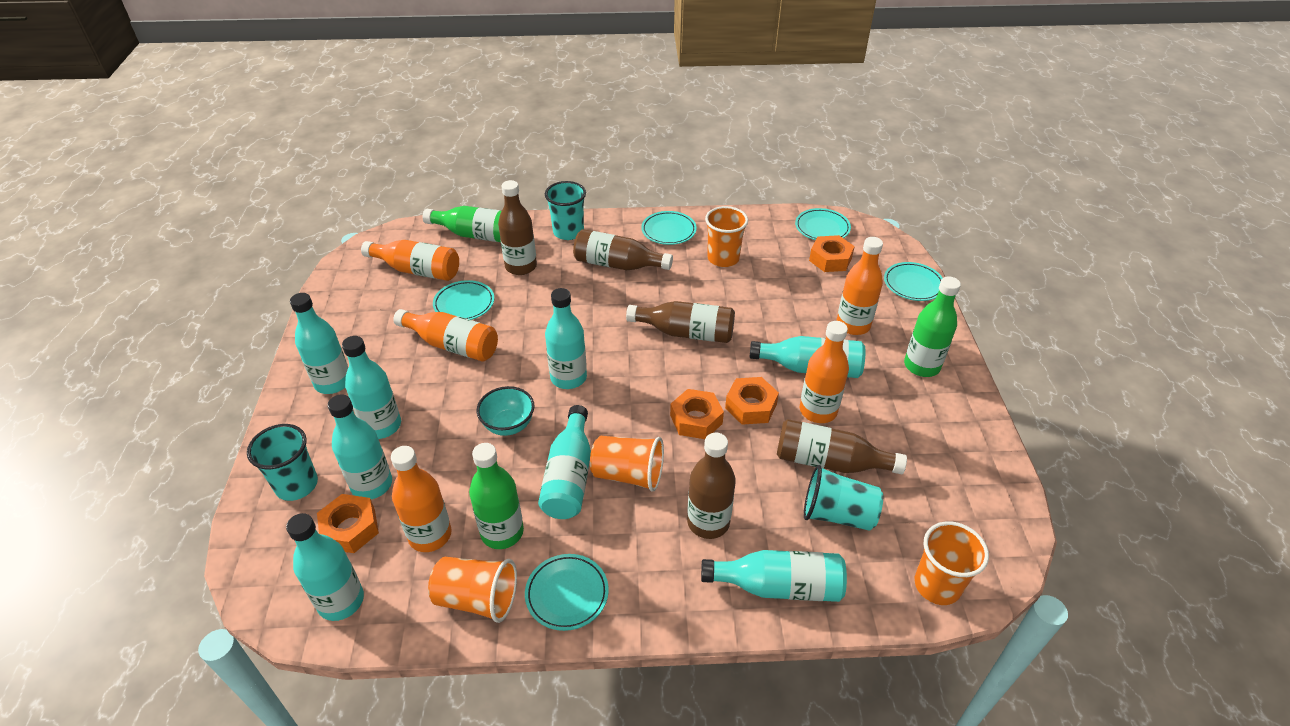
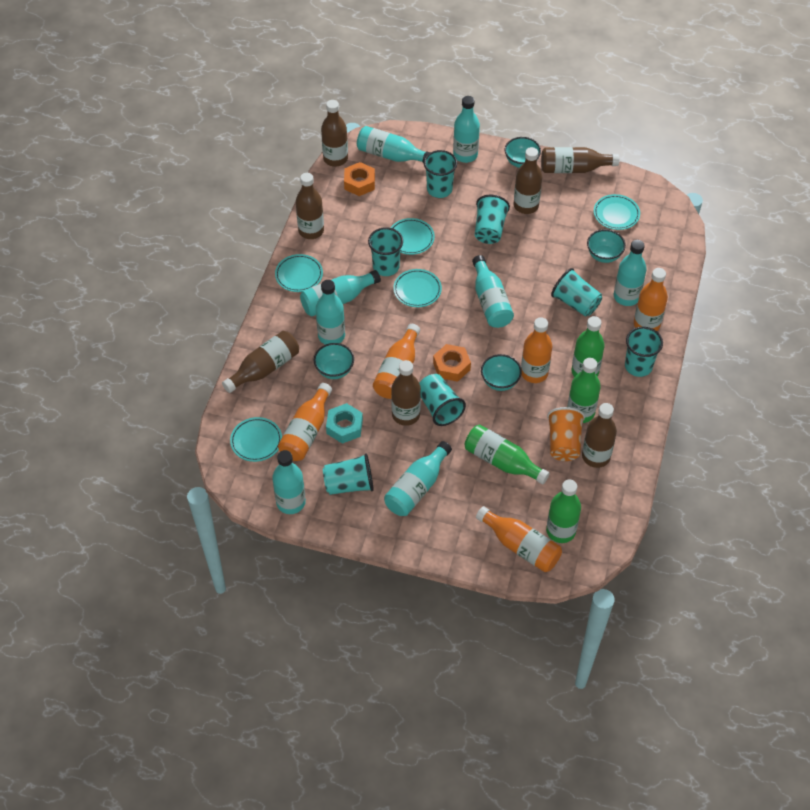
brown bottle: 5 -> 7
green bottle: 3 -> 4
orange cup: 4 -> 1
orange nut: 4 -> 2
turquoise bowl: 1 -> 4
turquoise cup: 3 -> 7
turquoise nut: 0 -> 1

